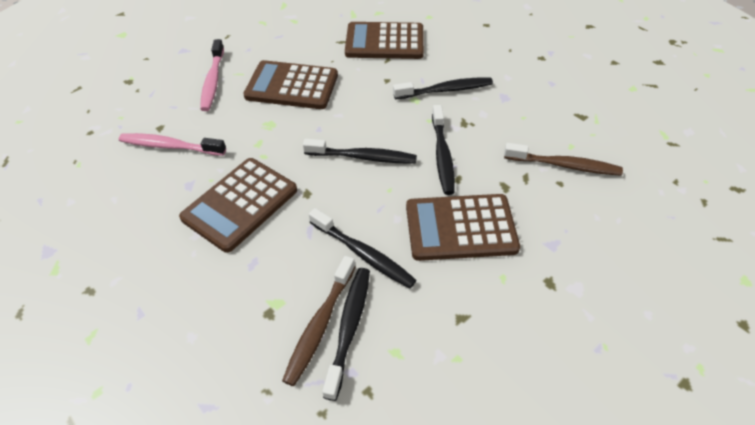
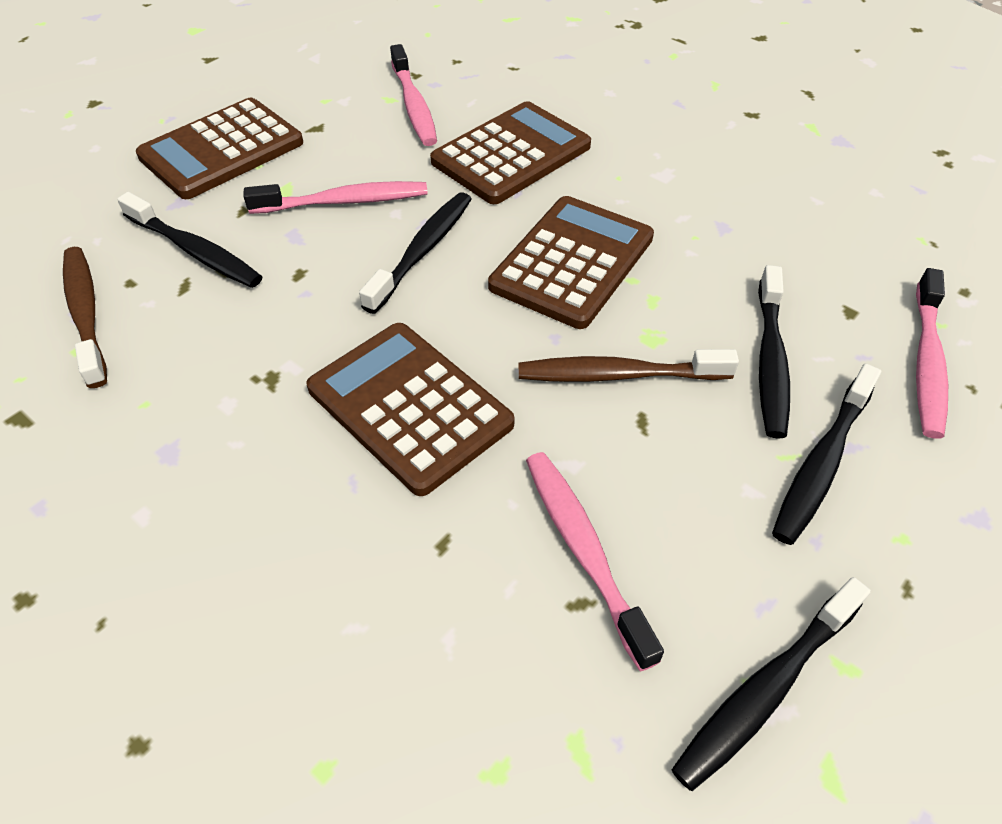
pink toothbrush: 2 -> 4

